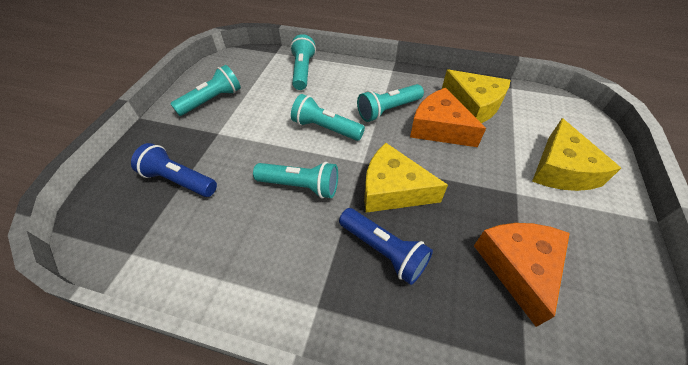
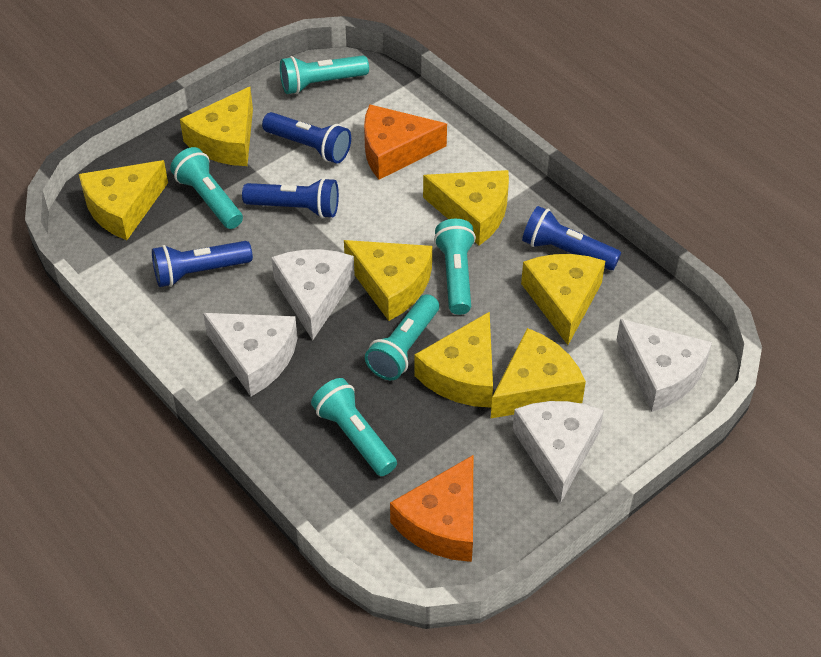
blue flashlight: 2 -> 4
white cheese: 0 -> 4
yellow cheese: 3 -> 7

